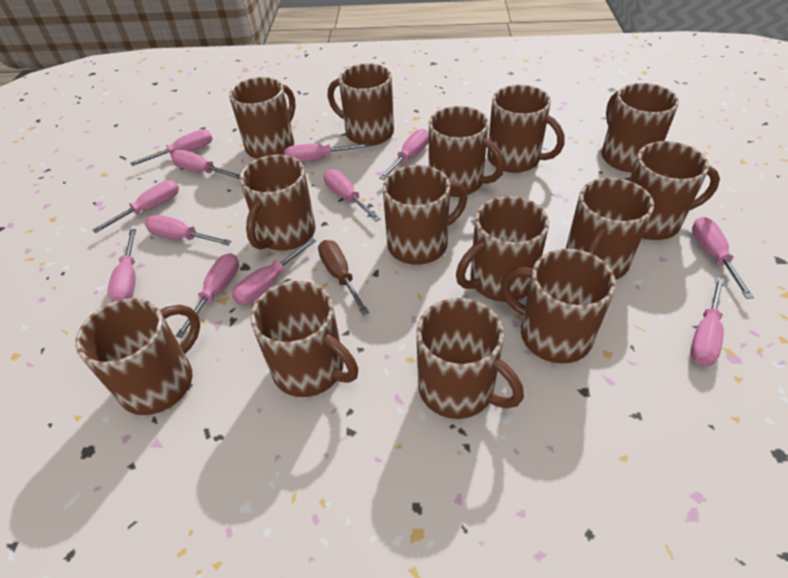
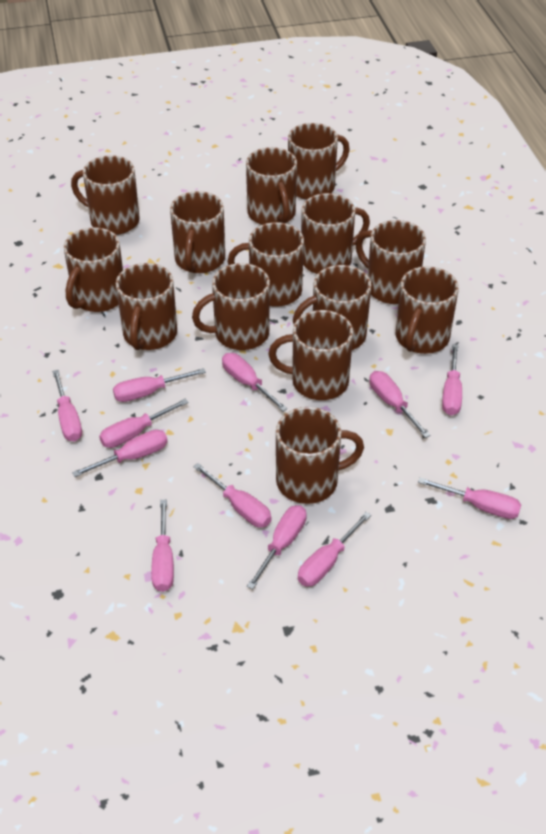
brown screwdriver: 1 -> 0

